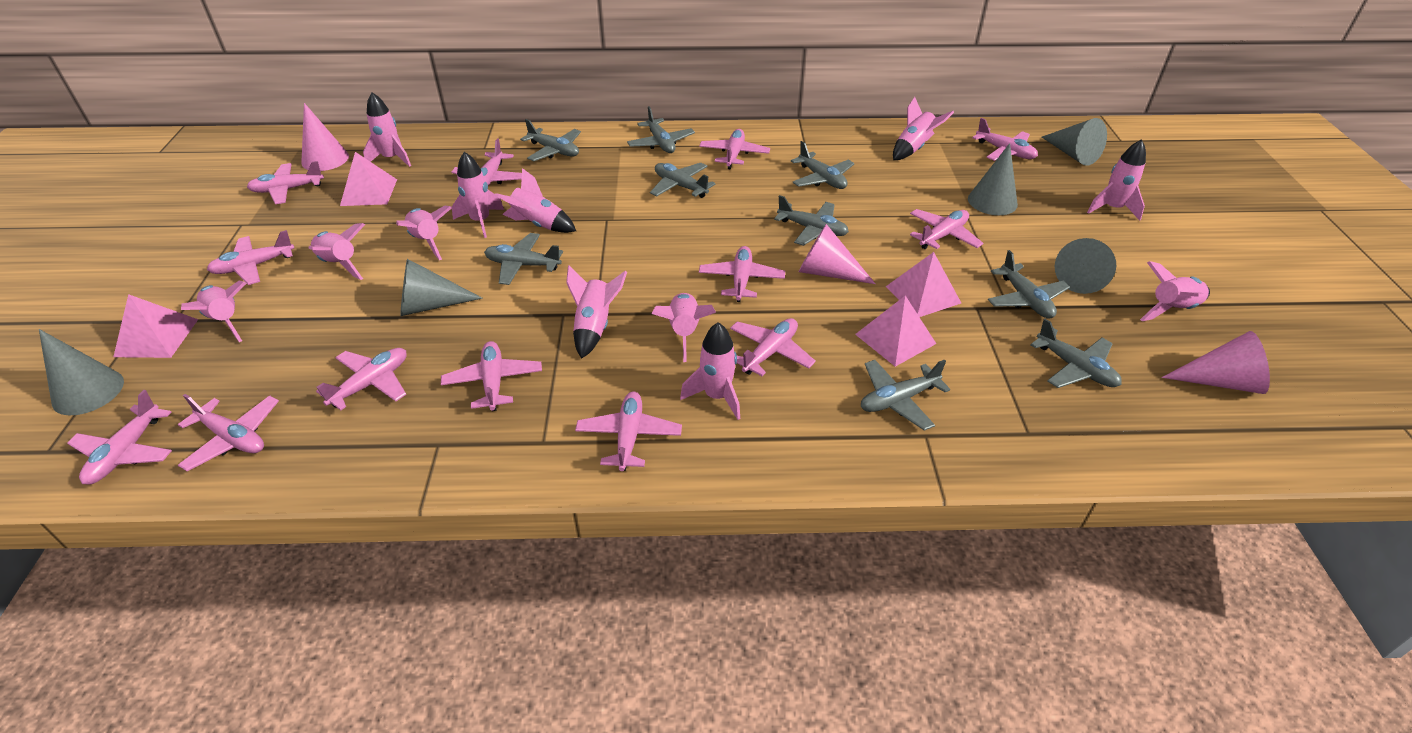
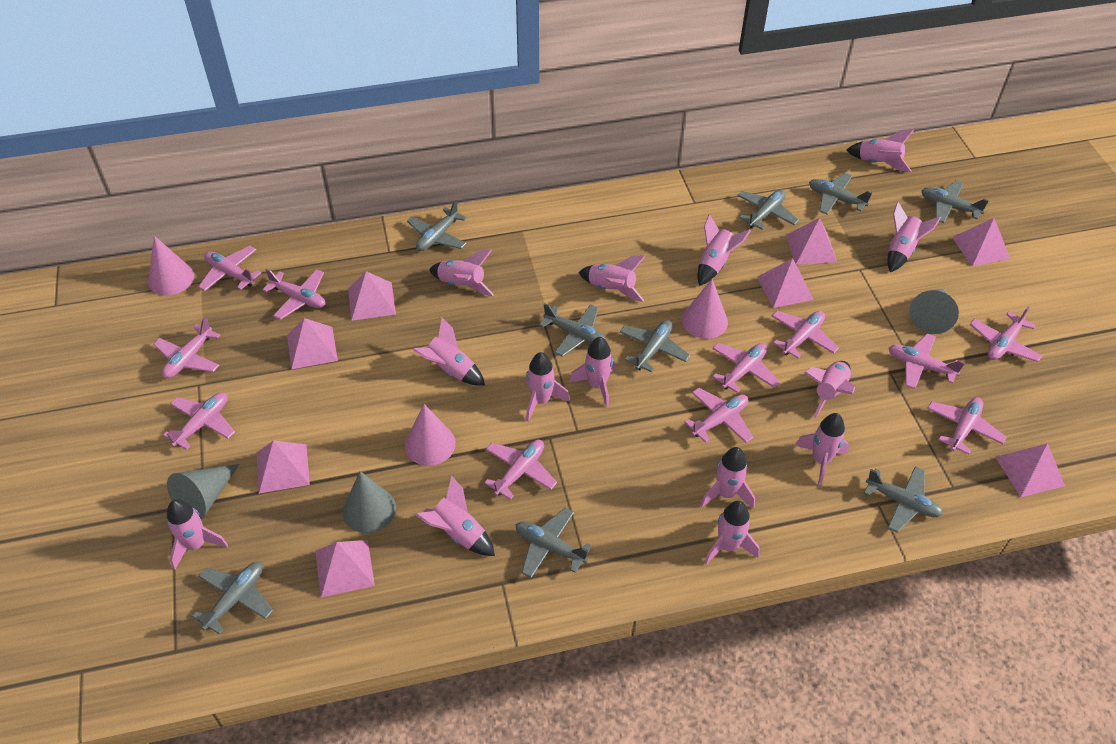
grey cone: 5 -> 3
pink plane: 13 -> 11
pink pyramid: 4 -> 8
pink rocket: 12 -> 14

